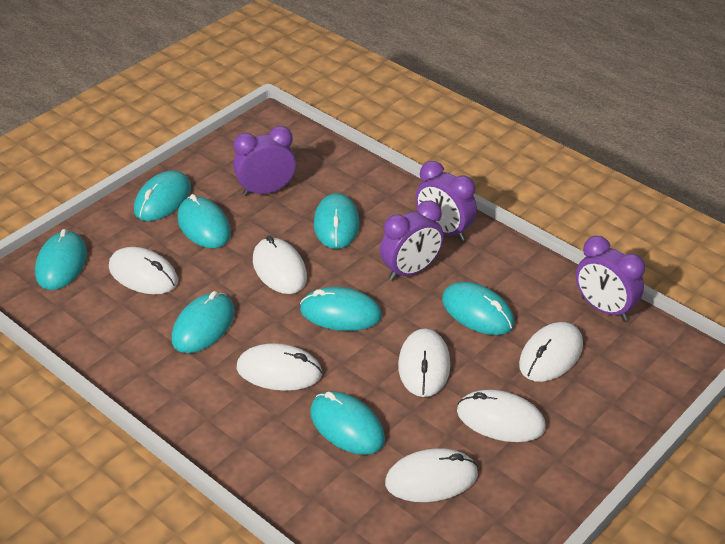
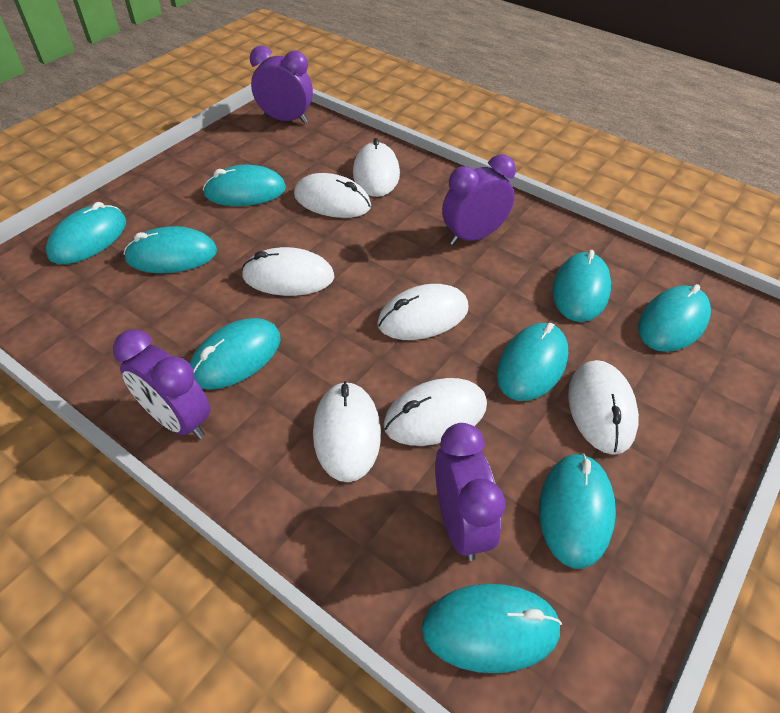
turquoise mouse: 8 -> 9

